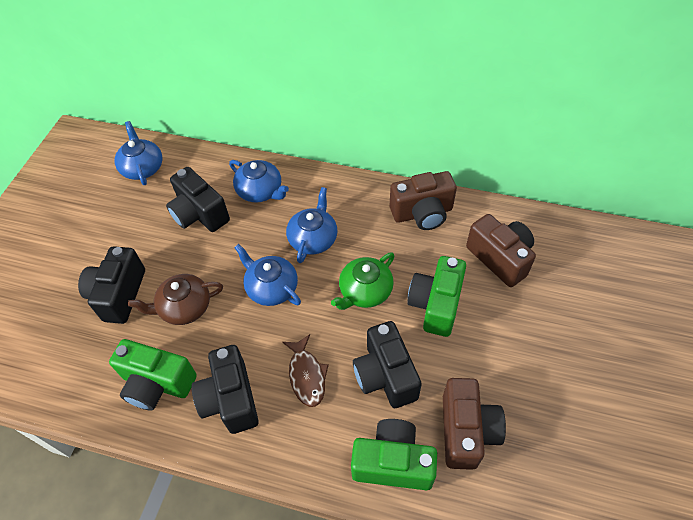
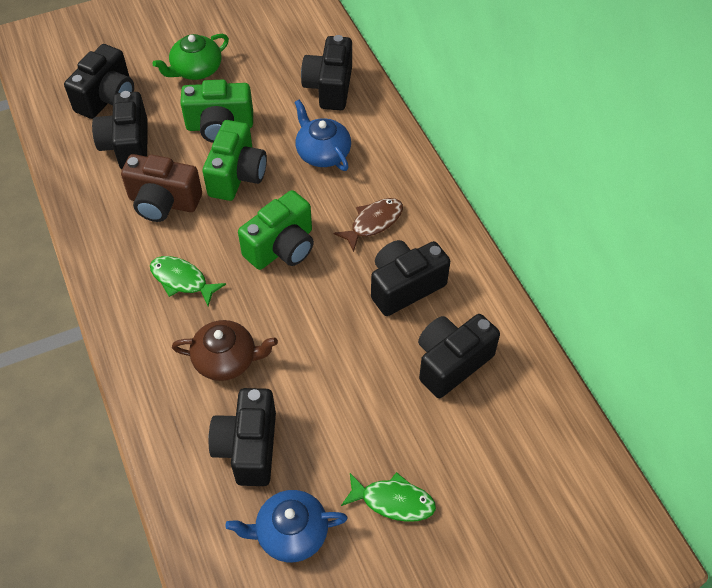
black camera: 4 -> 6
blue teapot: 4 -> 2
brown camera: 3 -> 1
green fish: 0 -> 2

